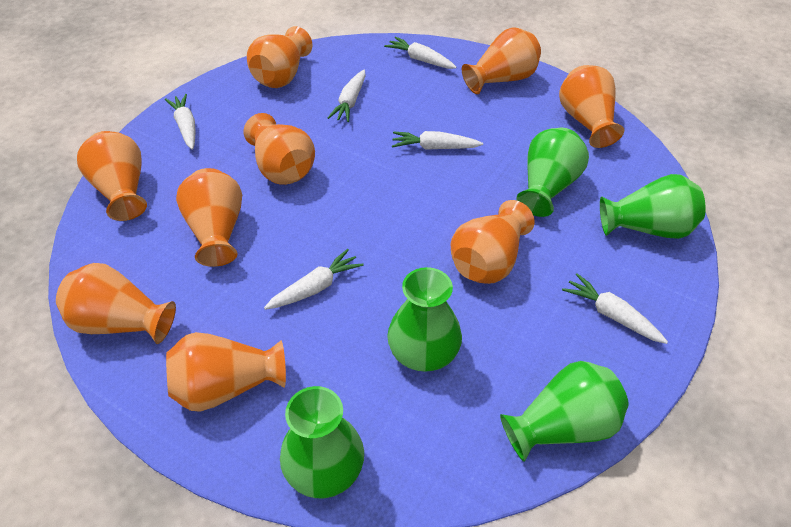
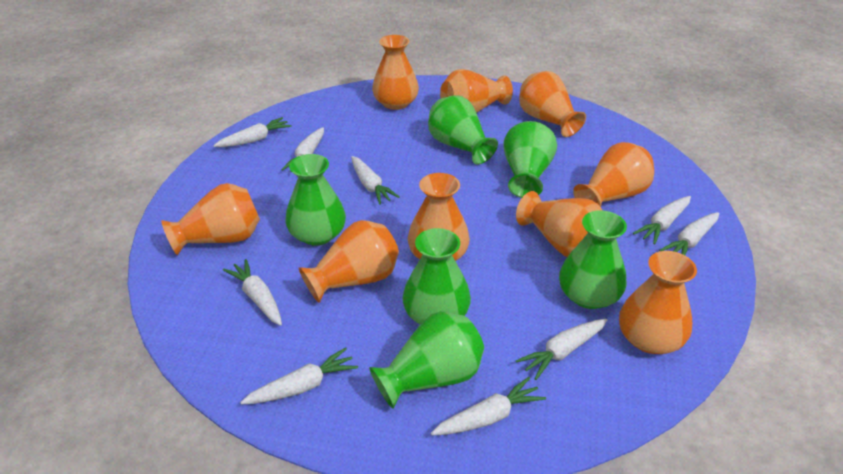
green vase: 5 -> 6
white carrot: 6 -> 9

